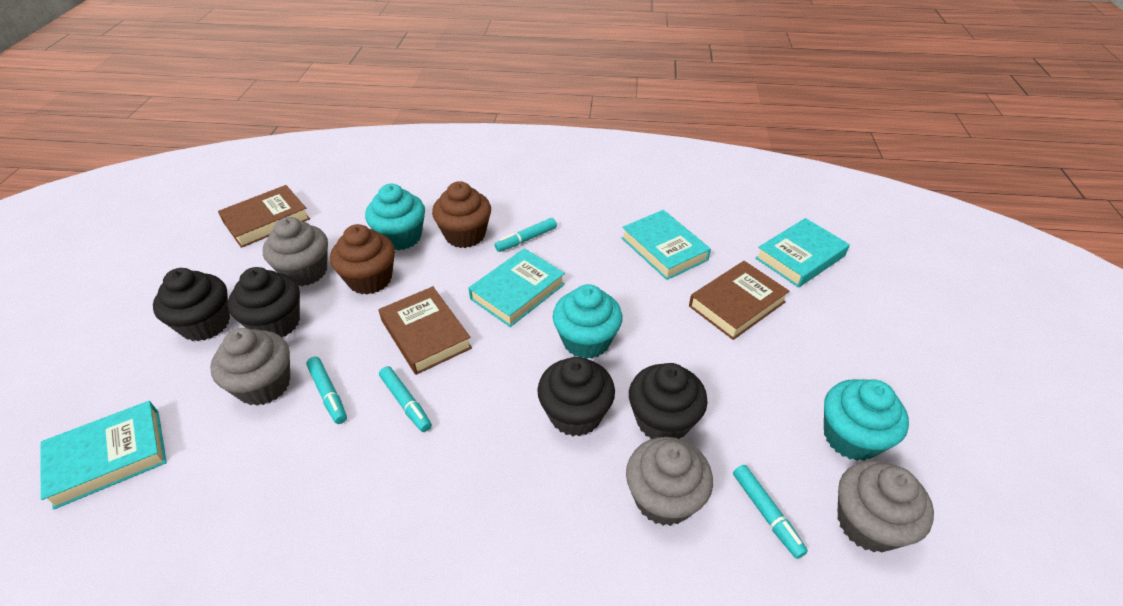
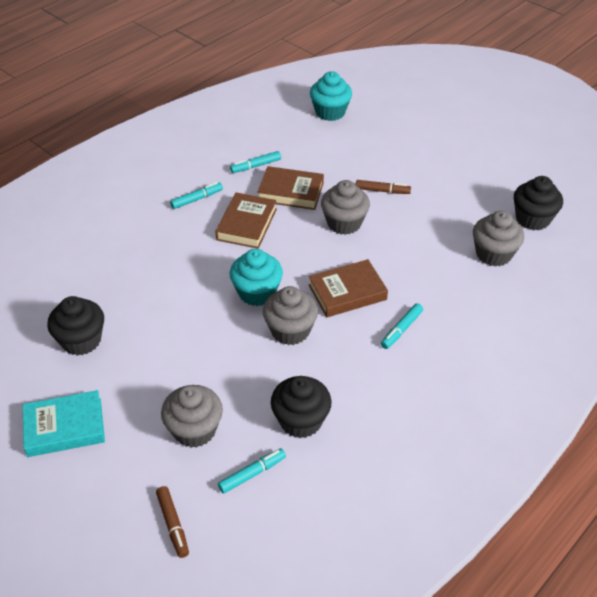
black cupcake: 4 -> 3
brown cupcake: 2 -> 0
brown marker: 0 -> 2
turquoise book: 4 -> 1
turquoise cupcake: 3 -> 2

